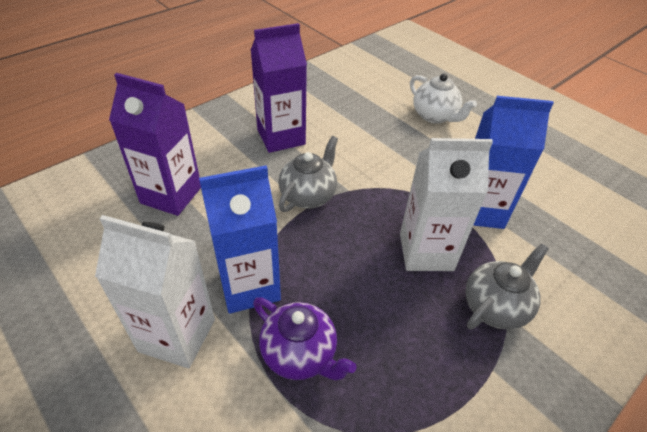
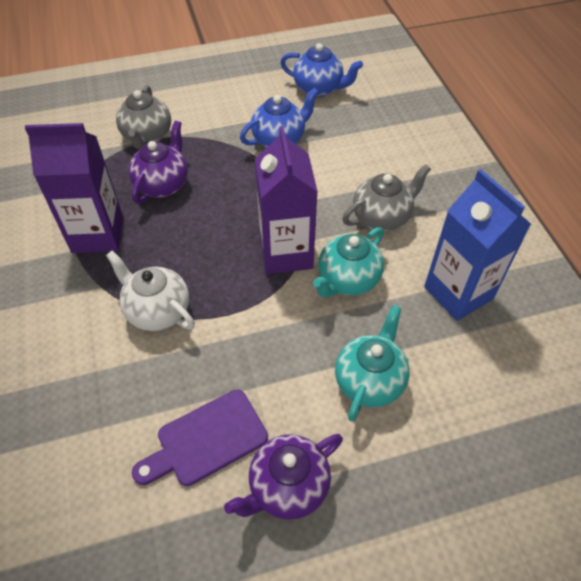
blue carton: 2 -> 1
blue teapot: 0 -> 2
purple cutting board: 0 -> 1
purple teapot: 1 -> 2
turquoise teapot: 0 -> 2
white carton: 2 -> 0

